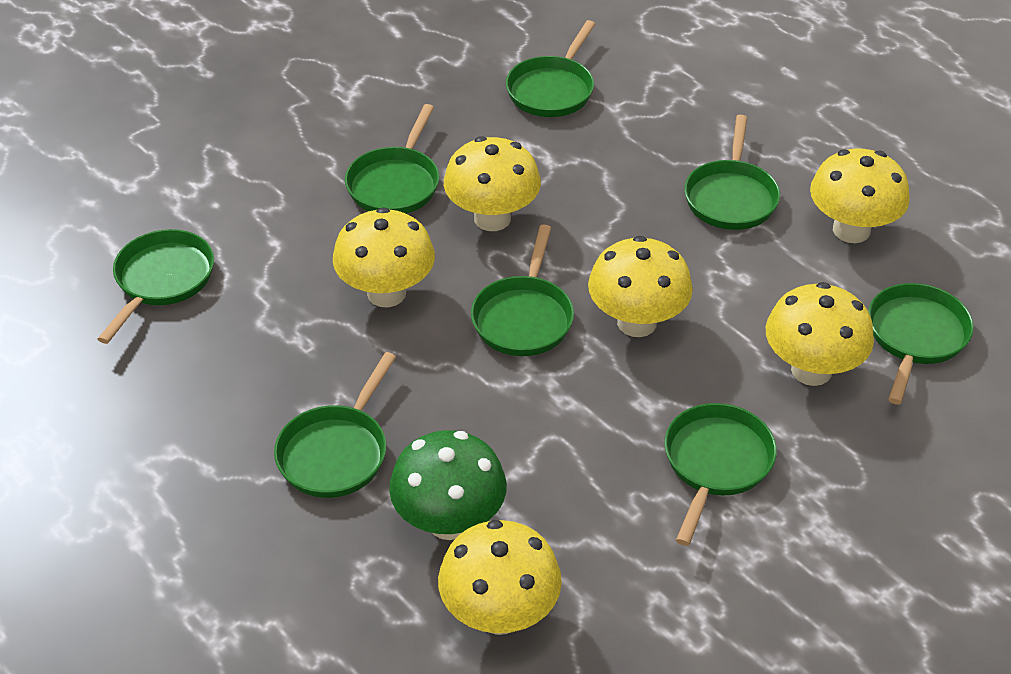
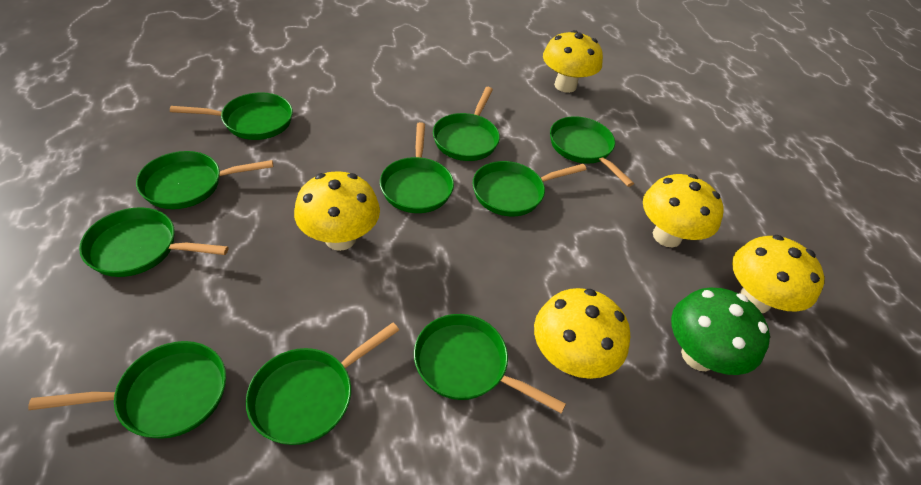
green pan: 8 -> 10
yellow mushroom: 6 -> 5

